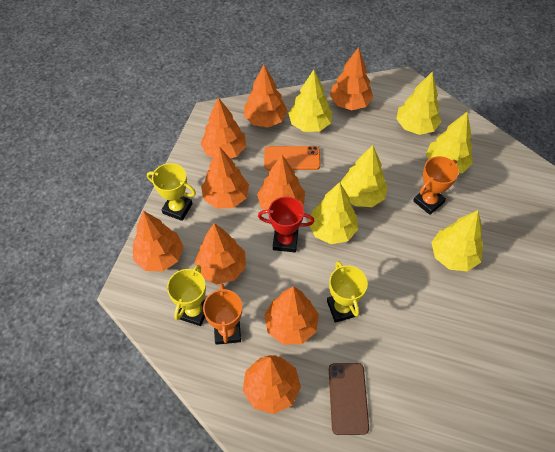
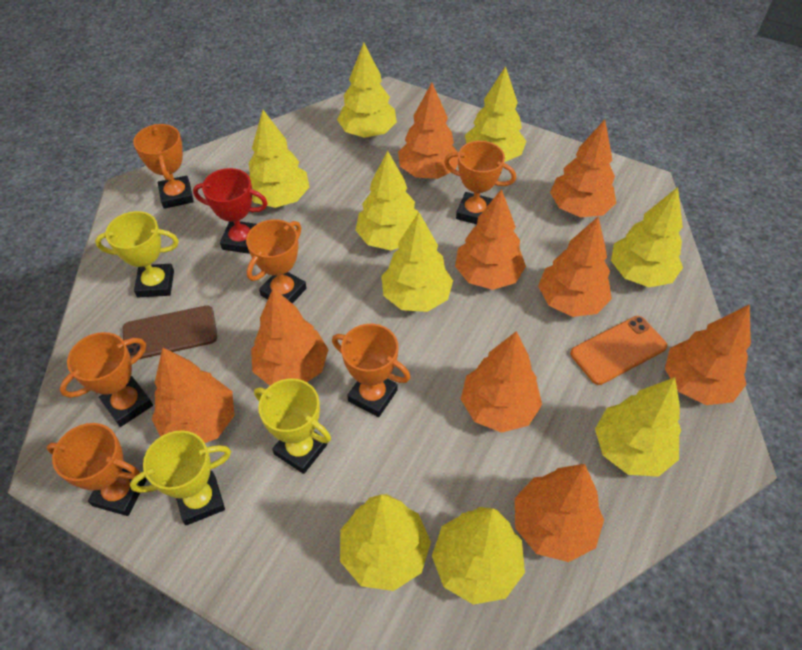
orange trophy: 2 -> 6
yellow tree: 6 -> 9

